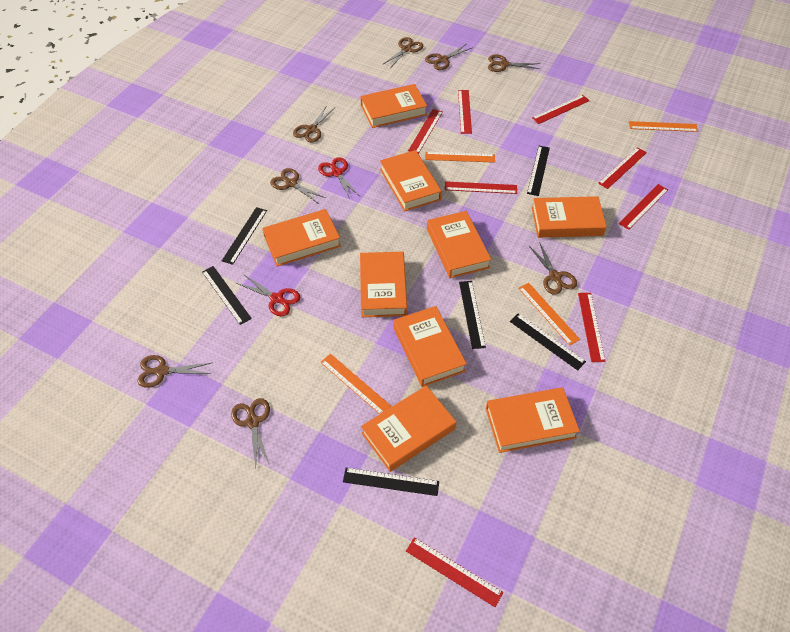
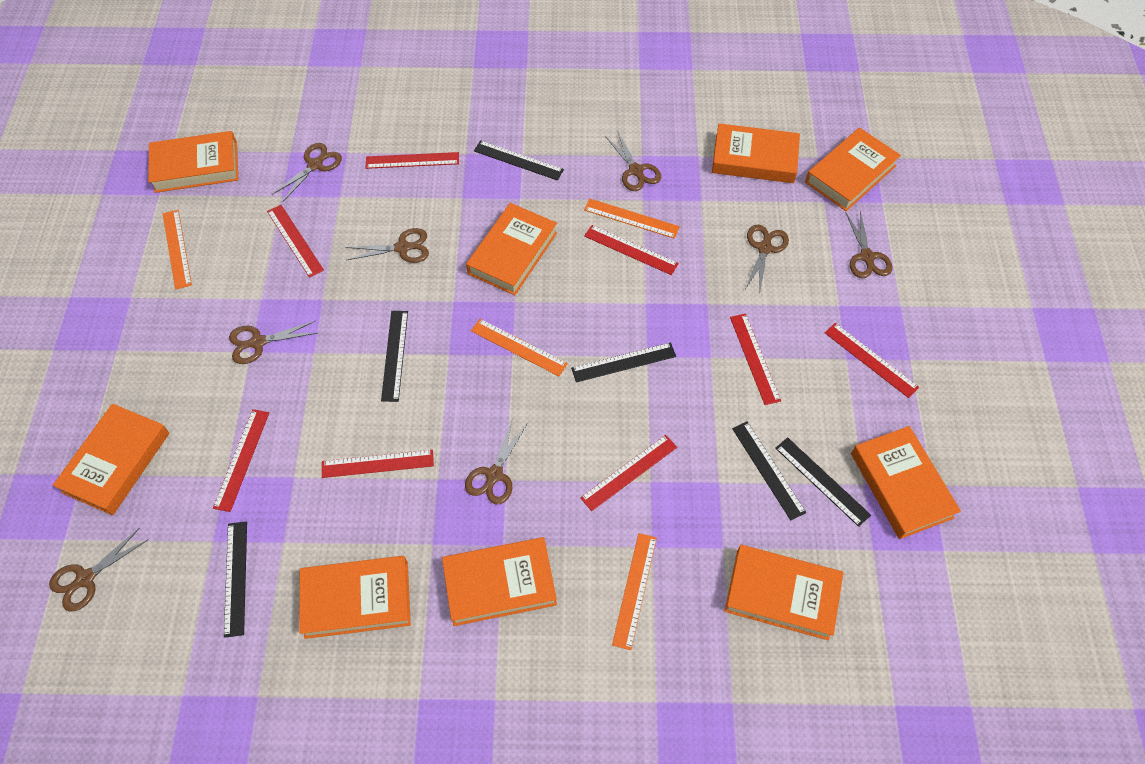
red scissors: 2 -> 0

